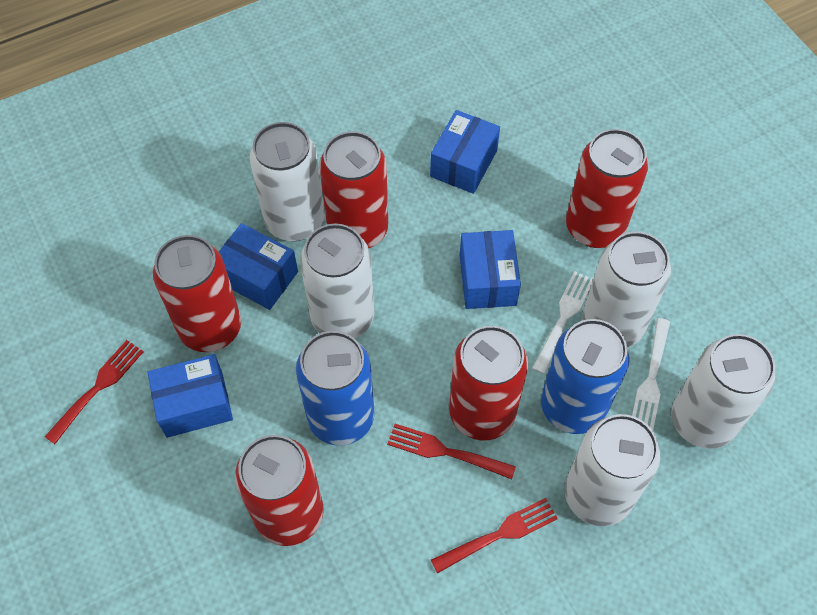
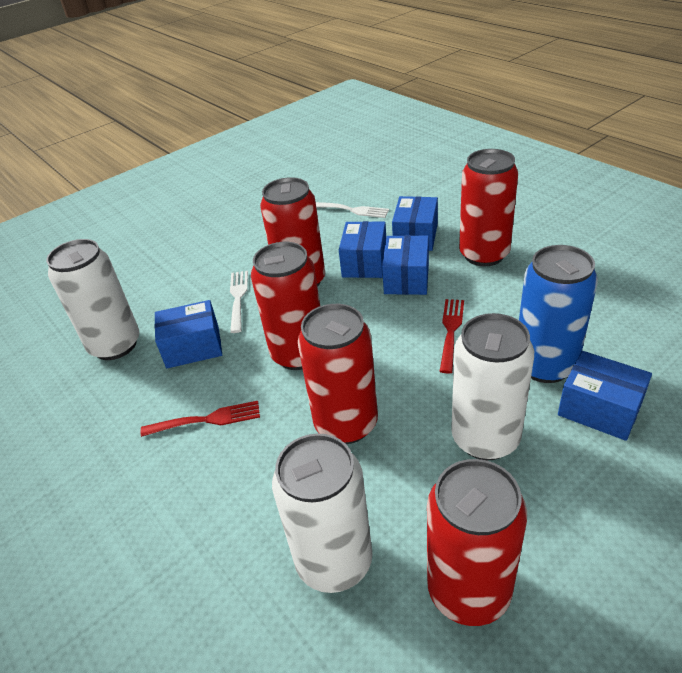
blue box: 4 -> 5
blue can: 2 -> 1
red fork: 3 -> 2
white can: 5 -> 3

